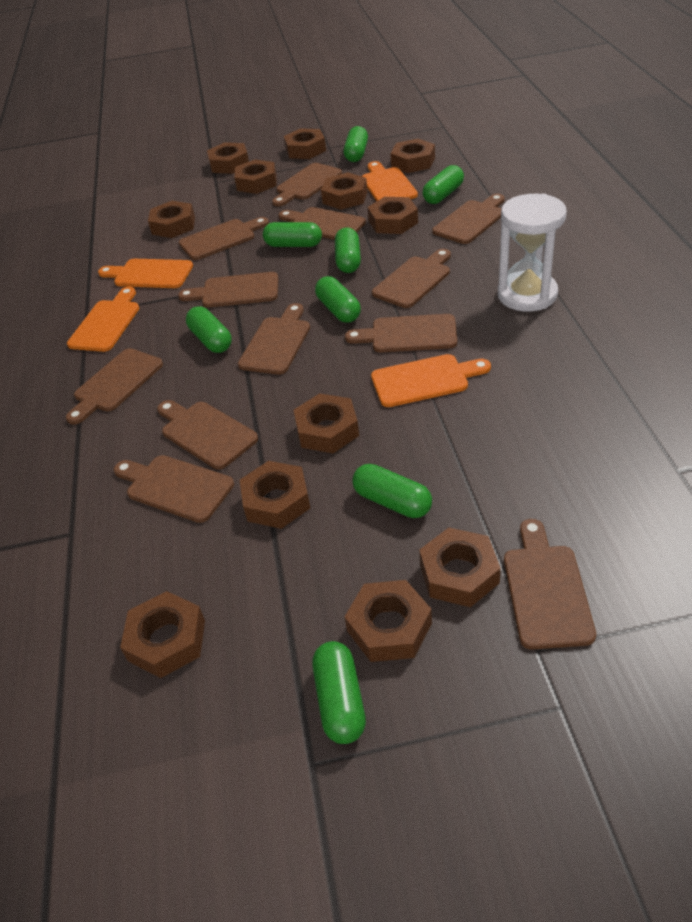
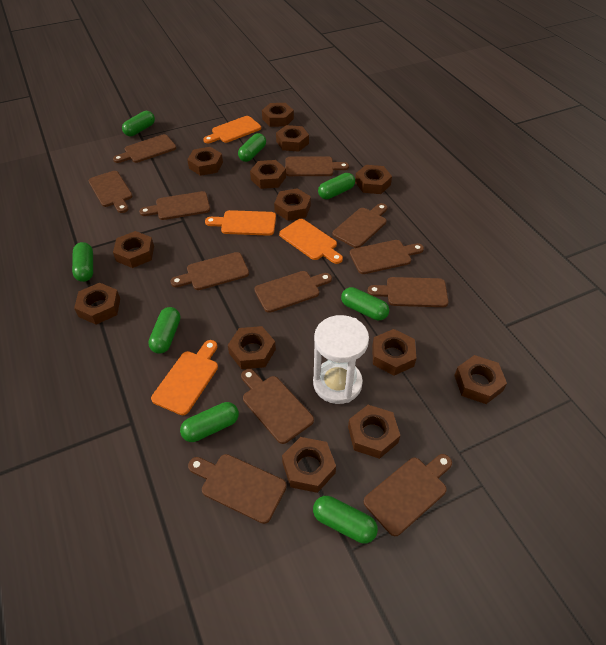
brown nut: 12 -> 13

